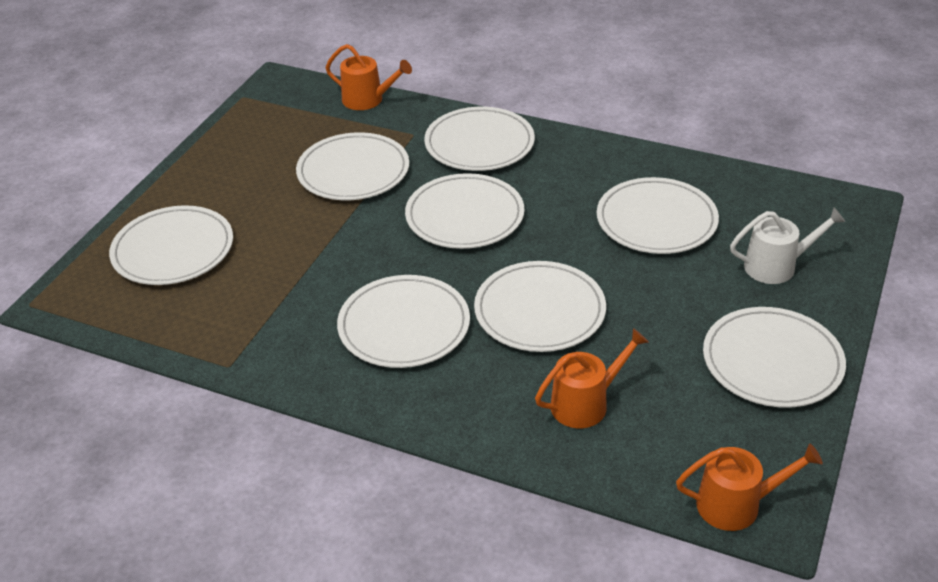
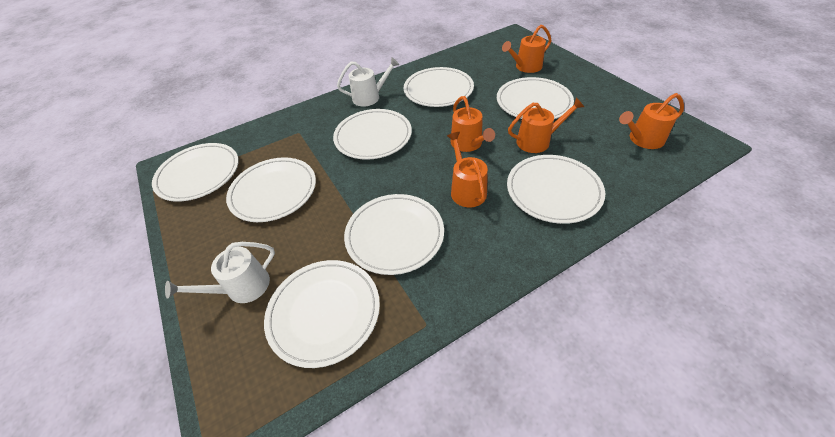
orange watering can: 3 -> 5
white watering can: 1 -> 2

